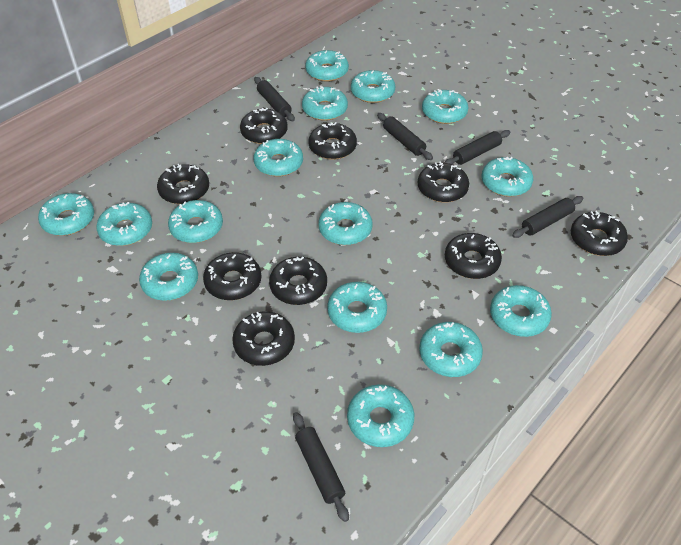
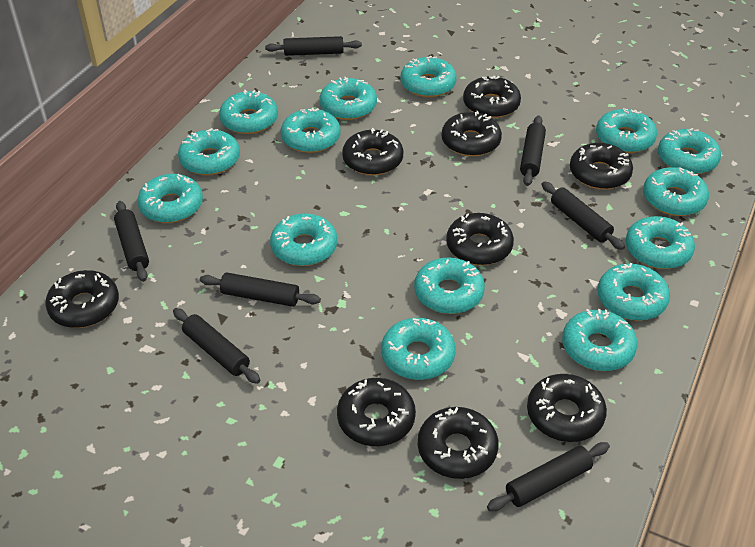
black rolling pin: 5 -> 7

